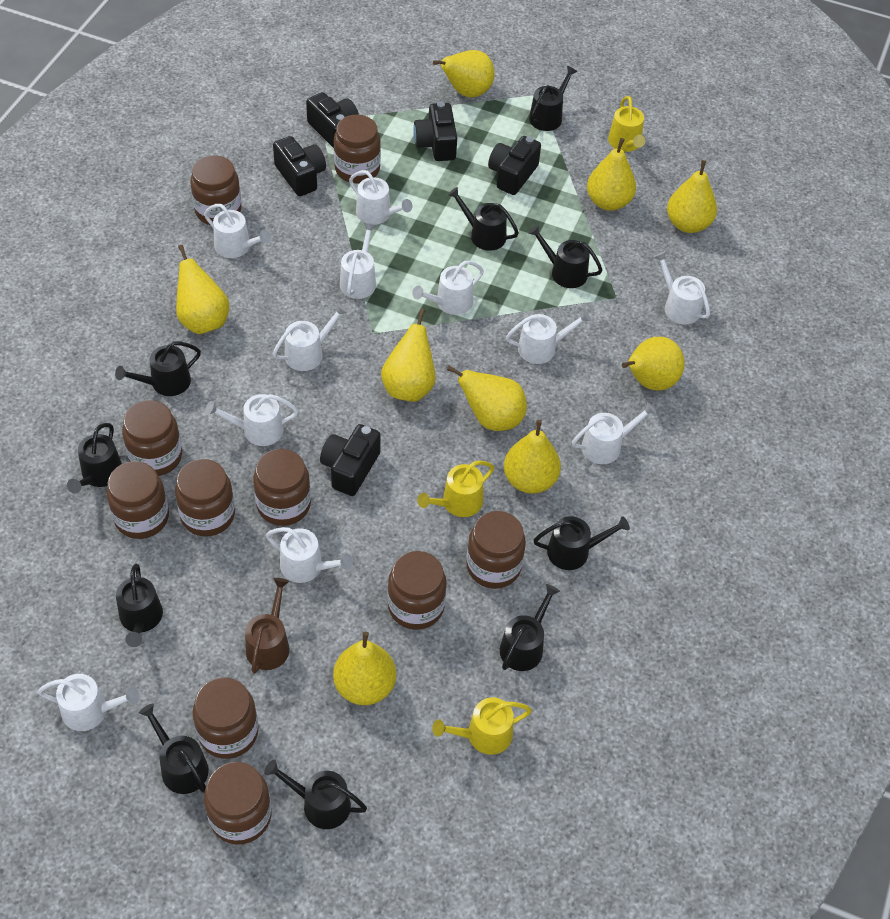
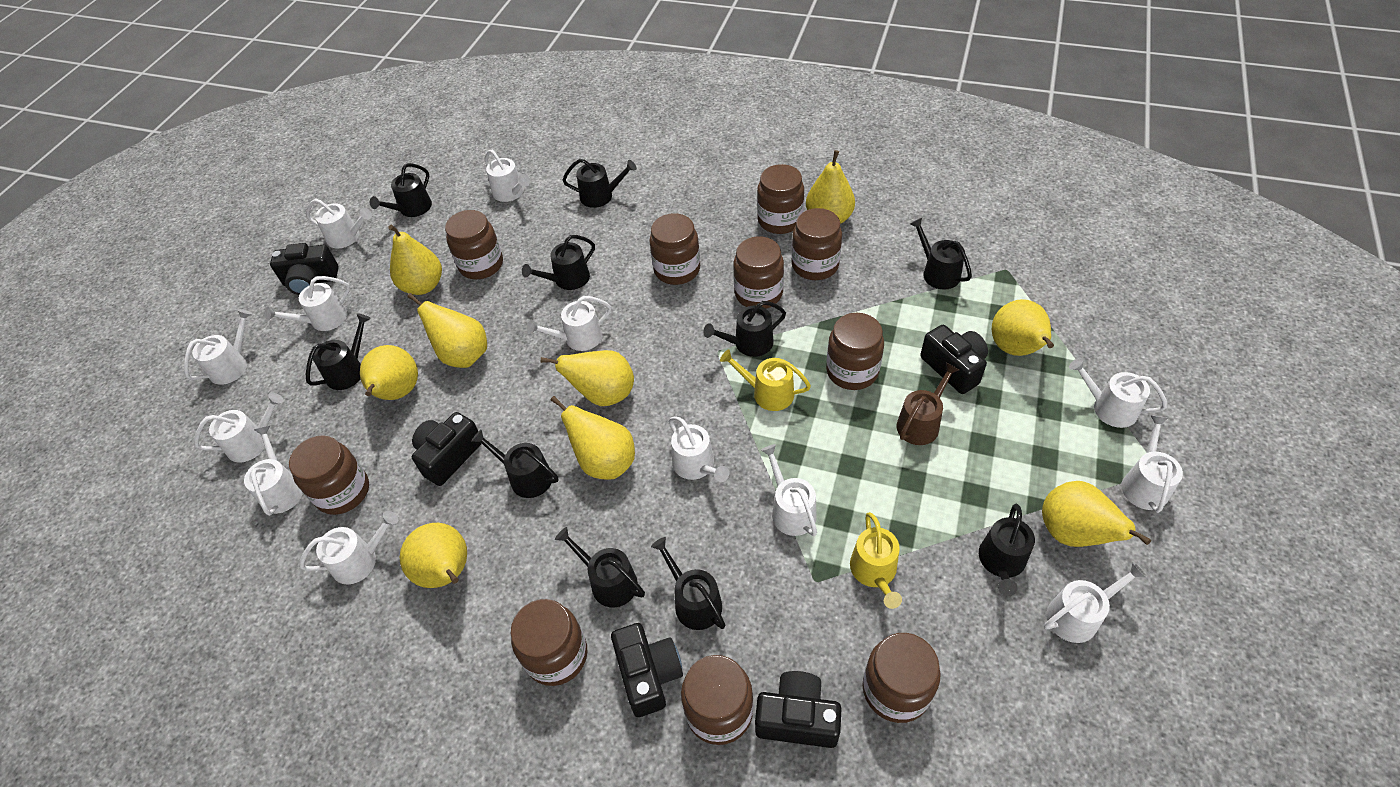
white watering can: 11 -> 13
yellow watering can: 3 -> 2

